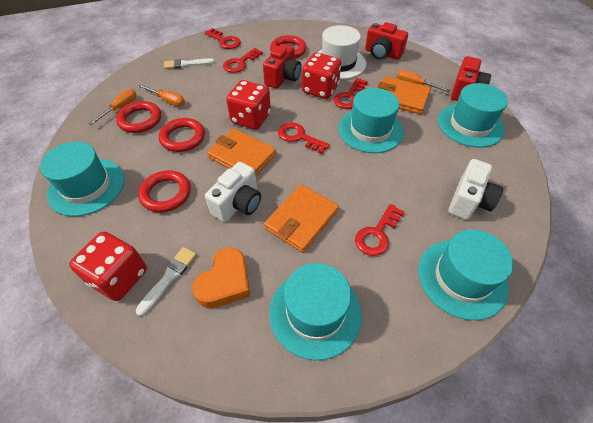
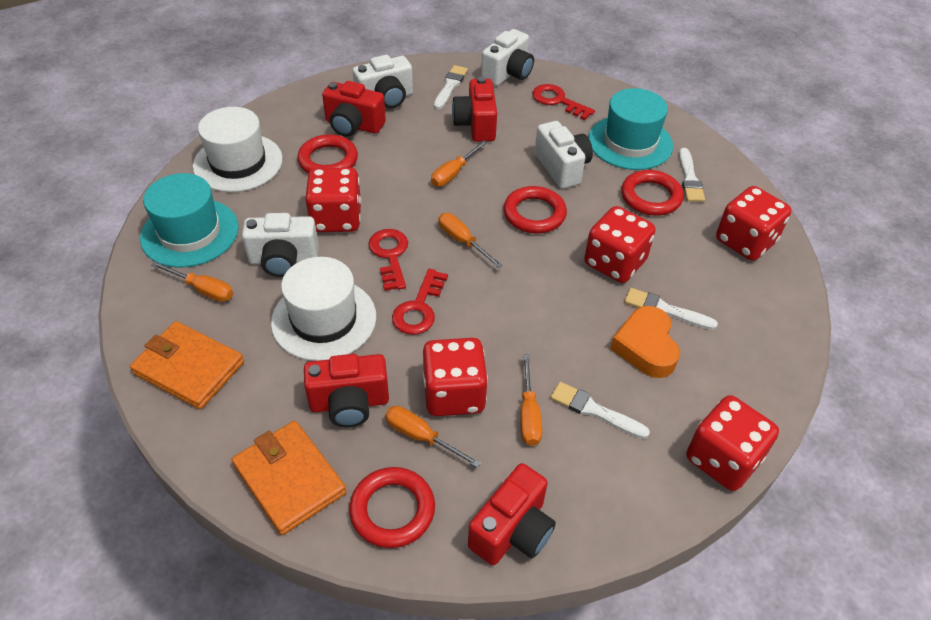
orange screwdriver: 3 -> 5
orange wallet: 3 -> 2
red camera: 3 -> 4
red dice: 3 -> 5
red key: 5 -> 3
turquoise hat: 5 -> 2
white brush: 2 -> 4
white camera: 2 -> 4
white hat: 1 -> 2

